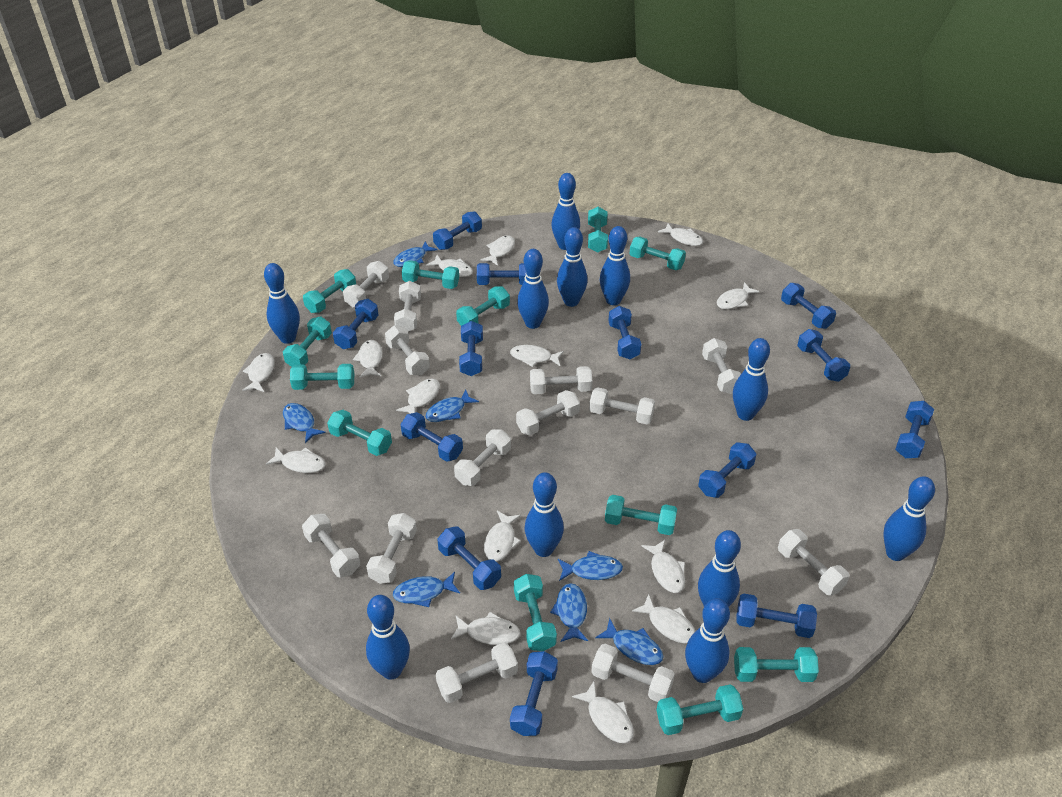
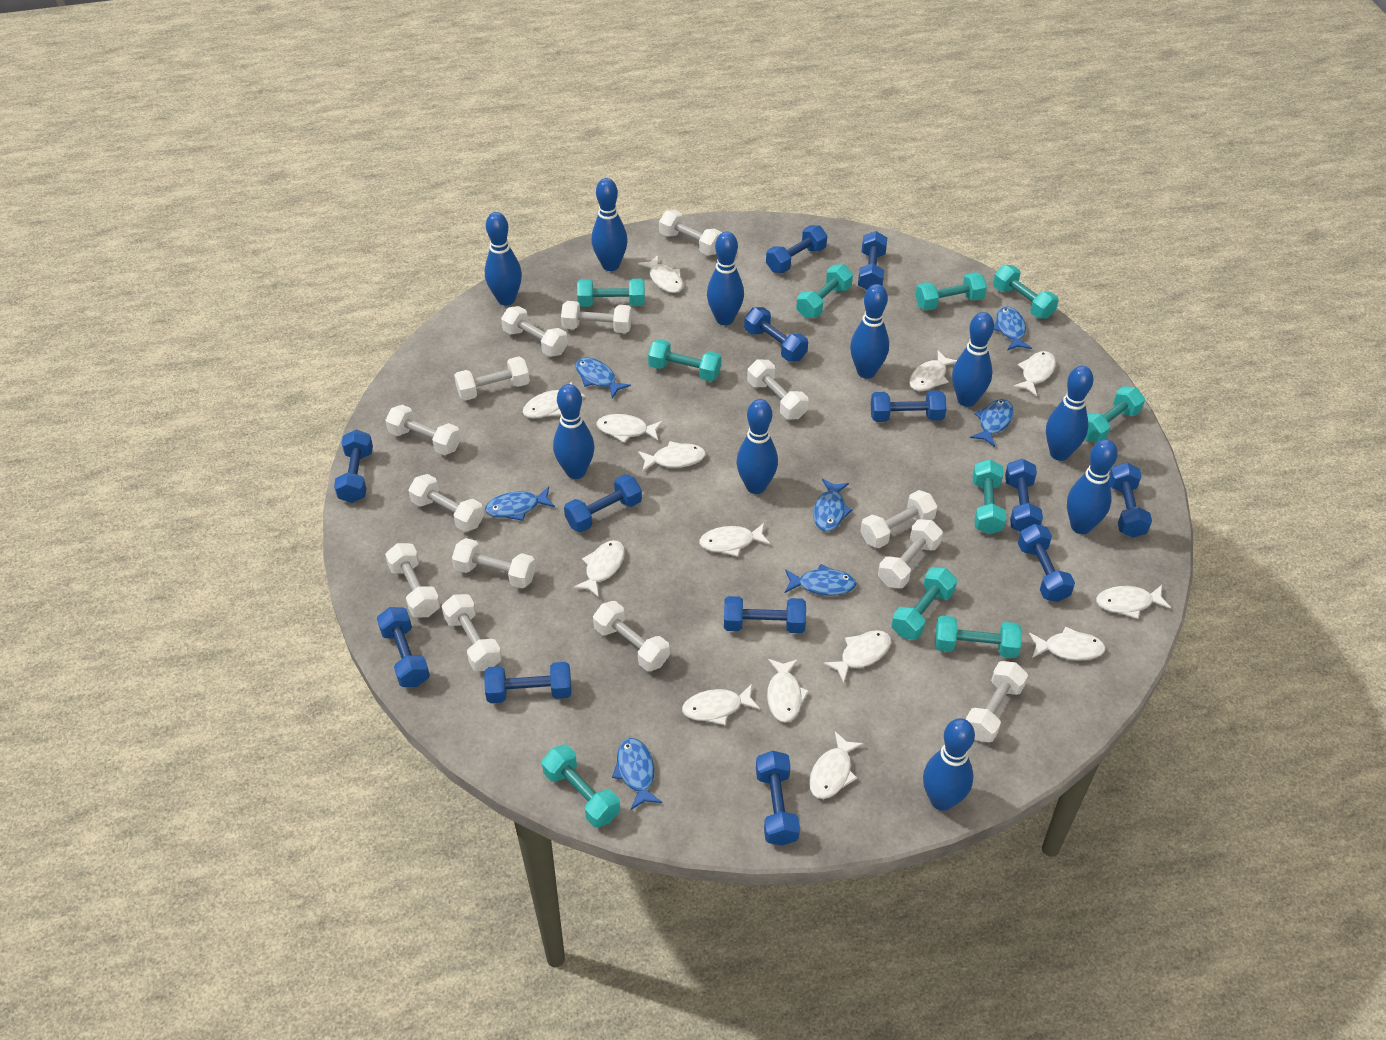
blue bowling pin: 11 -> 10
turquoise dumbbell: 12 -> 10
white dumbbell: 13 -> 14

